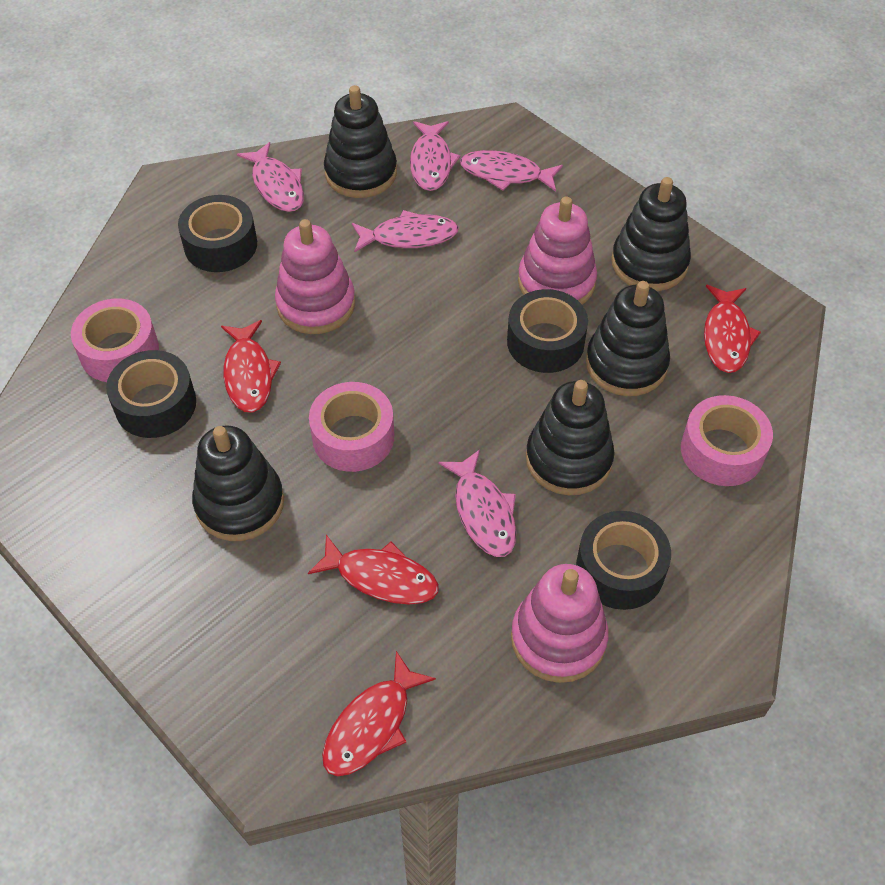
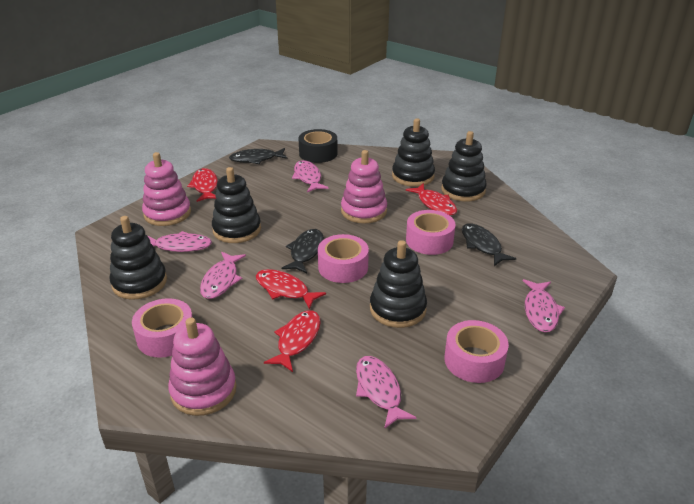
black fish: 0 -> 3
black tape: 4 -> 1
pink tape: 3 -> 4

